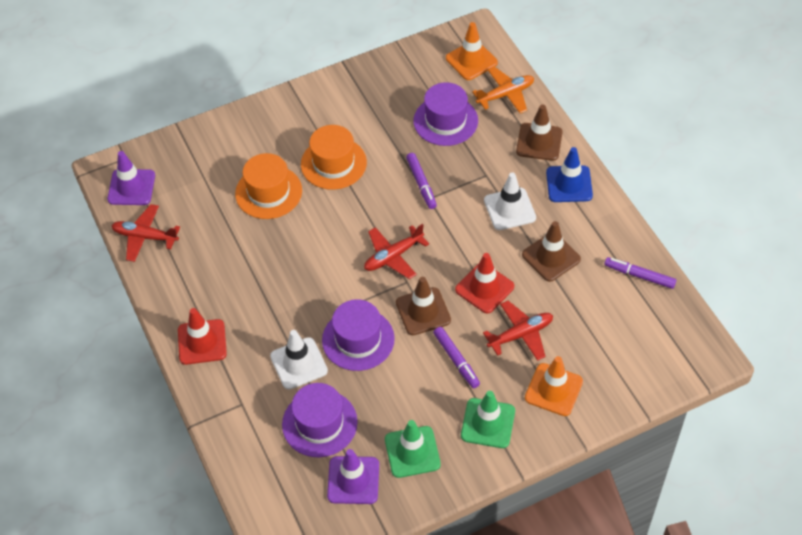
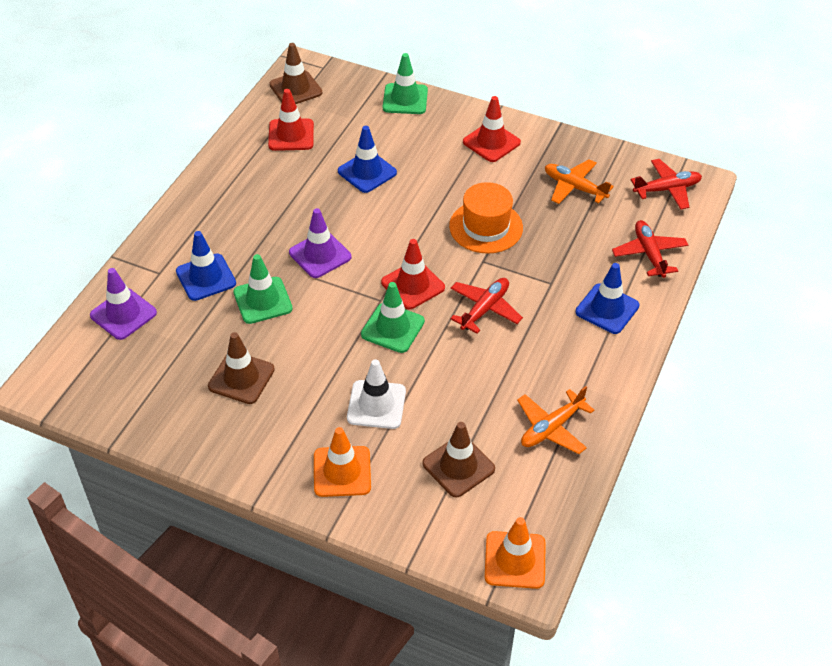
blue traffic cone: 1 -> 3
green traffic cone: 2 -> 3
orange hat: 2 -> 1
orange plane: 1 -> 2
purple hat: 3 -> 0
purple marker: 3 -> 0
red traffic cone: 2 -> 3
white traffic cone: 2 -> 1

